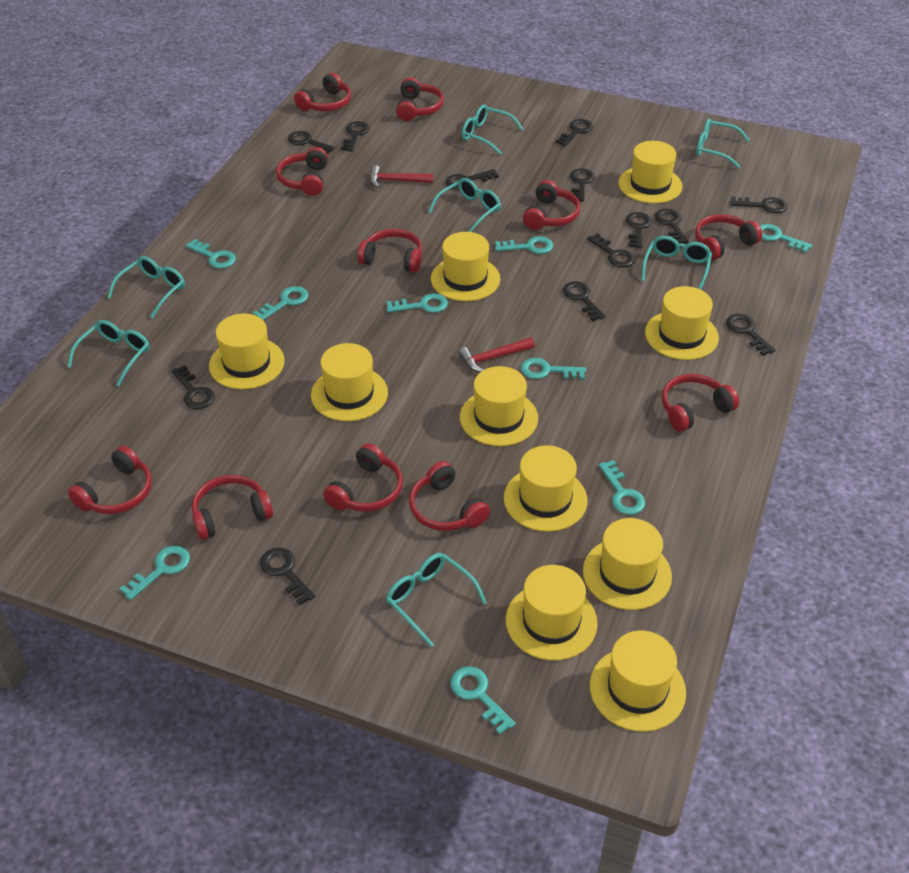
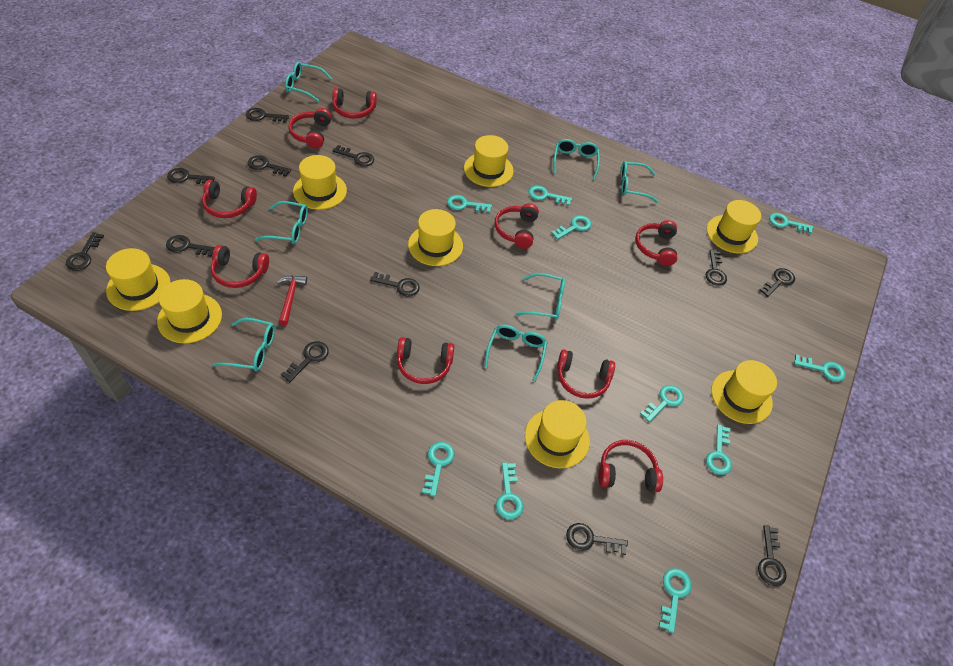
black key: 13 -> 12
red hammer: 2 -> 1
red headphones: 11 -> 9
turquoise key: 9 -> 10
yellow hat: 10 -> 8

